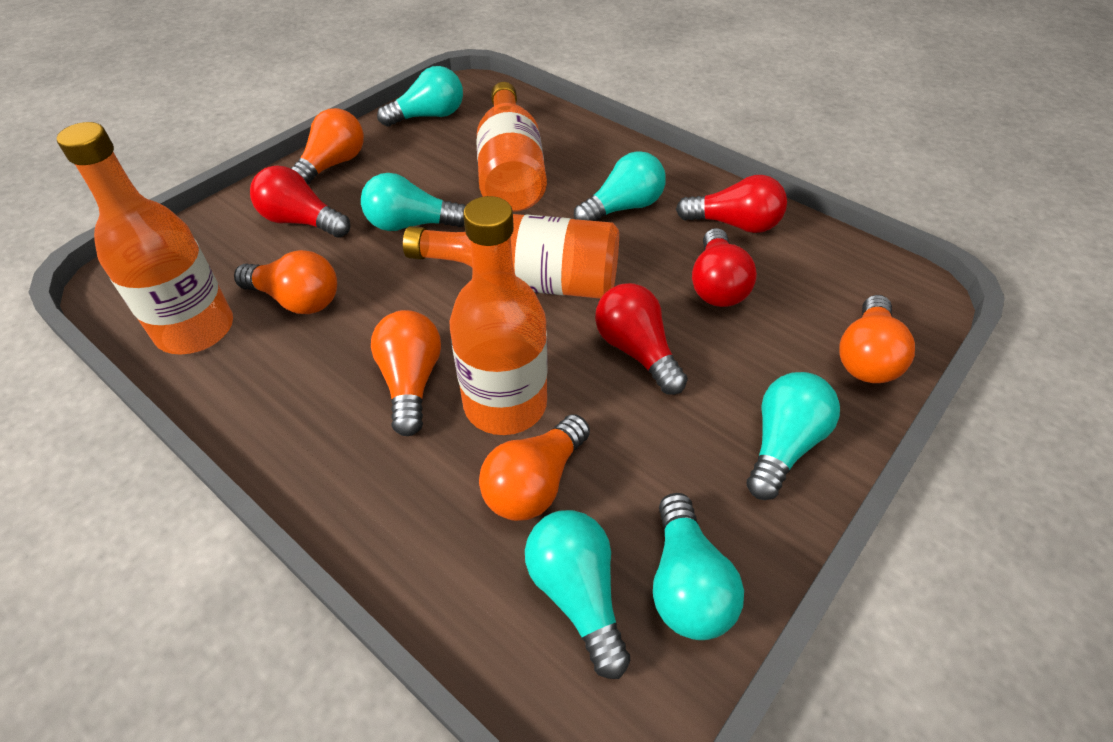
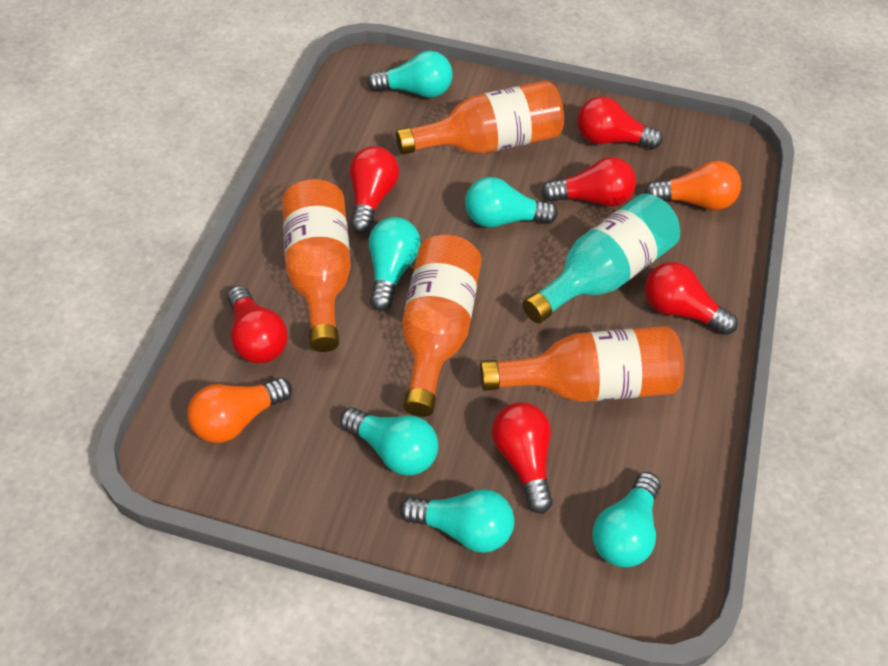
orange light bulb: 5 -> 2
red light bulb: 4 -> 6
turquoise bottle: 0 -> 1

